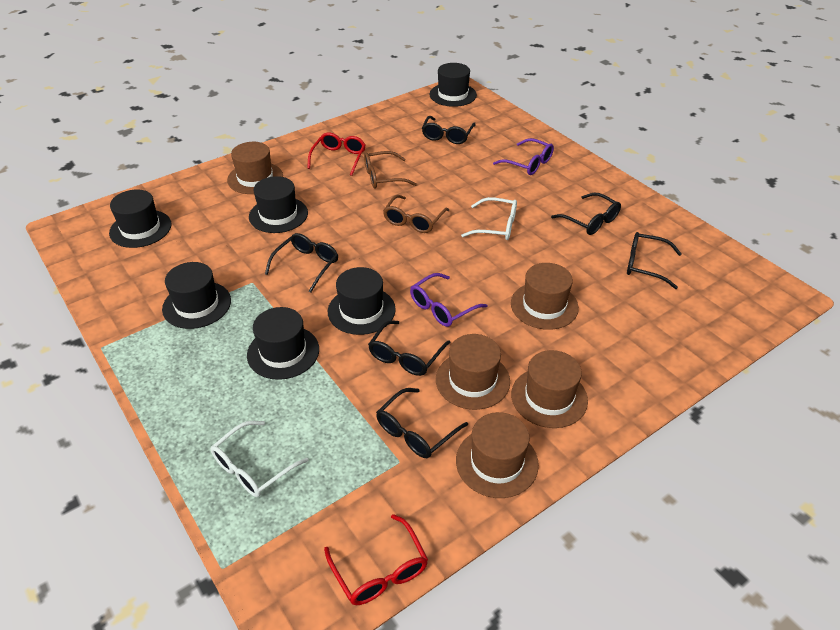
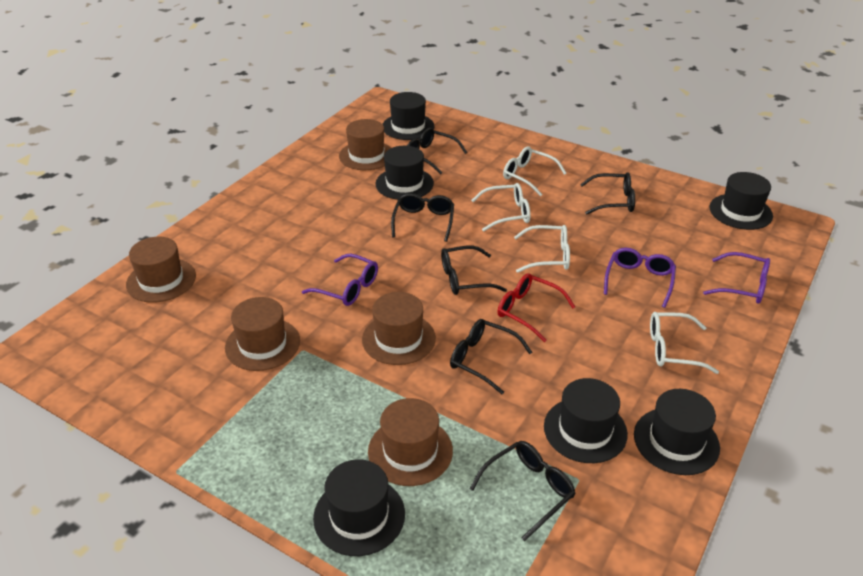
brown glasses: 2 -> 0
purple glasses: 2 -> 3
red glasses: 2 -> 1
white glasses: 2 -> 4

